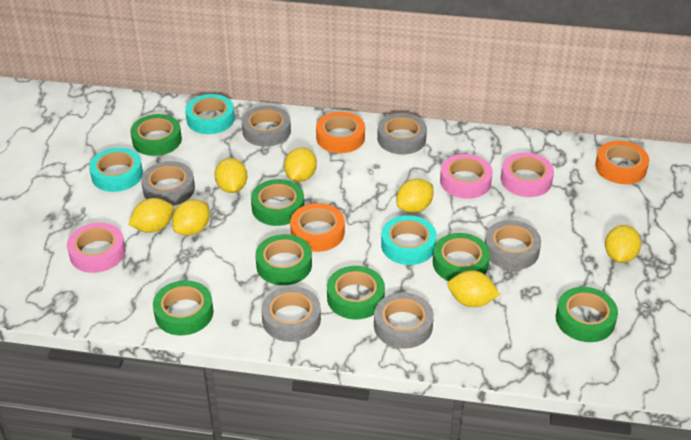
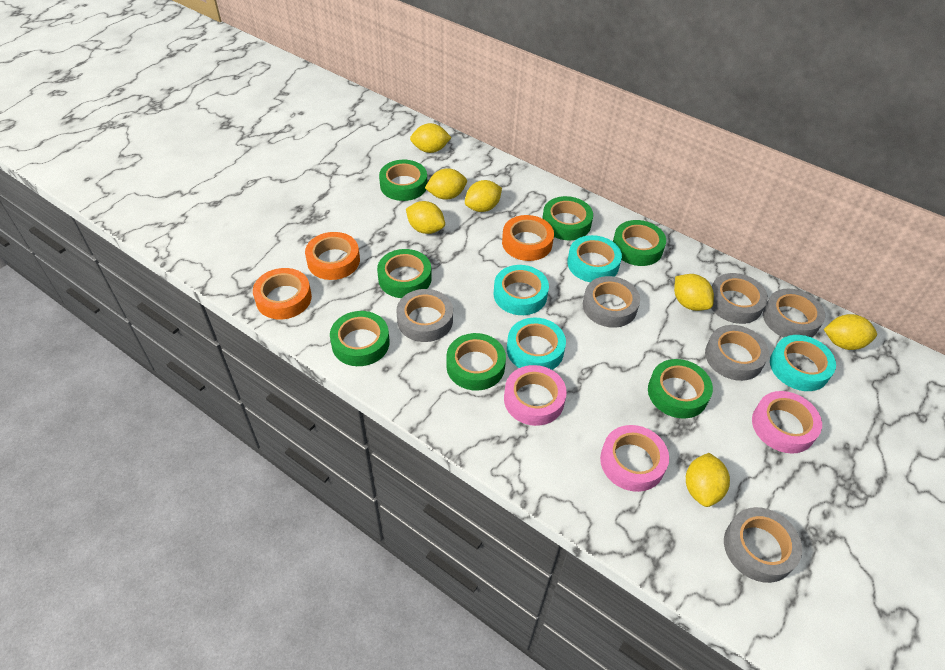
turquoise tape: 3 -> 4

